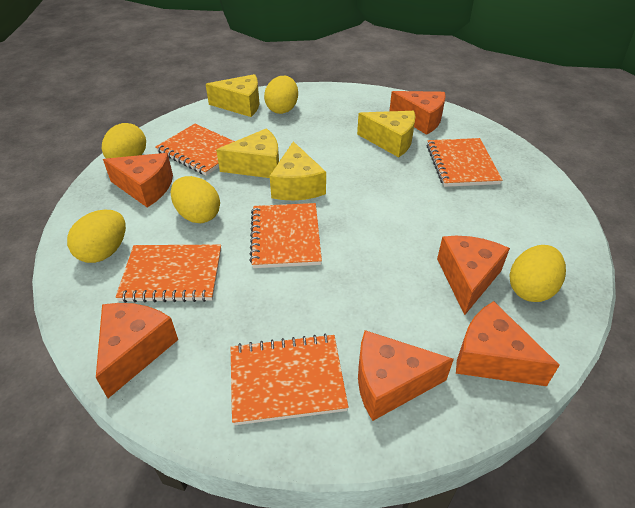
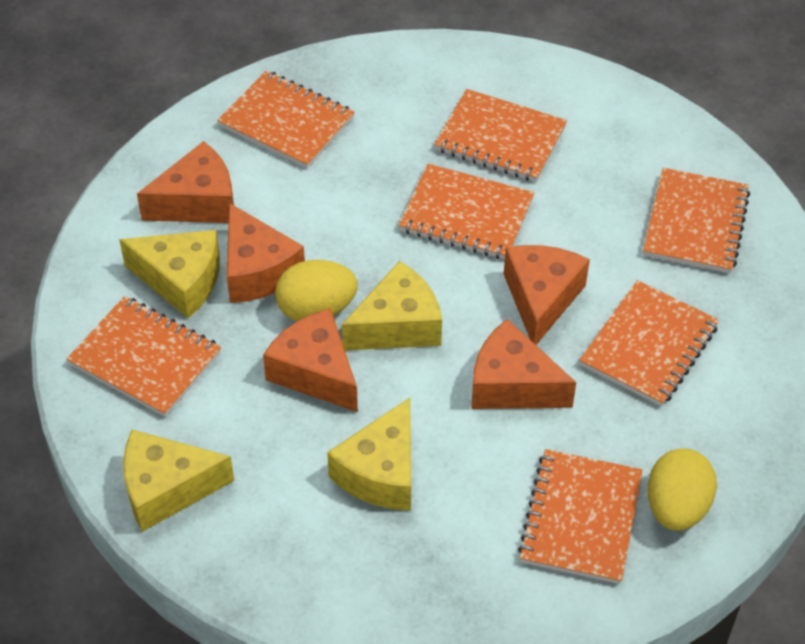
orange cheese: 6 -> 5
orange notebook: 5 -> 7
yellow egg: 5 -> 2

